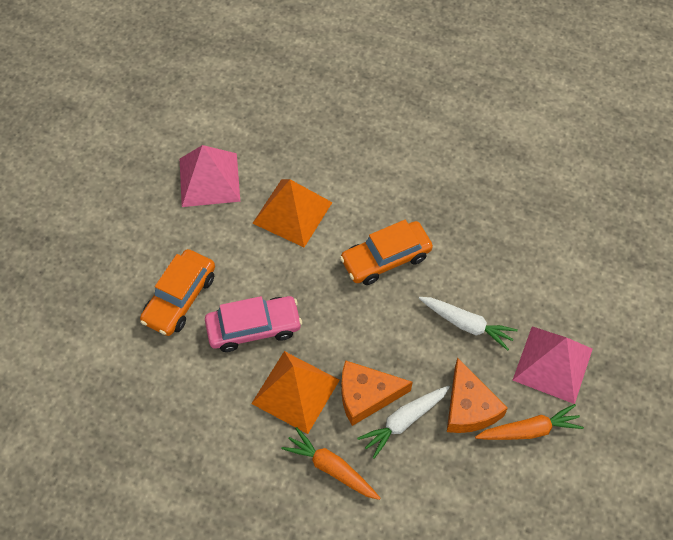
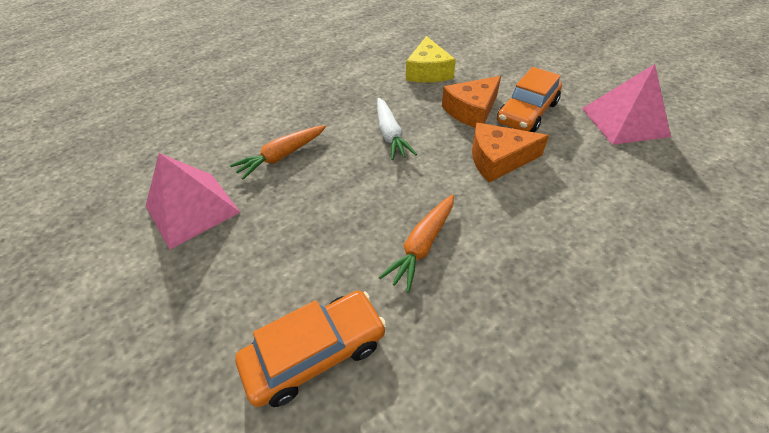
orange pyramid: 2 -> 0
pink car: 1 -> 0
white carrot: 2 -> 1
yellow cheese: 0 -> 1

